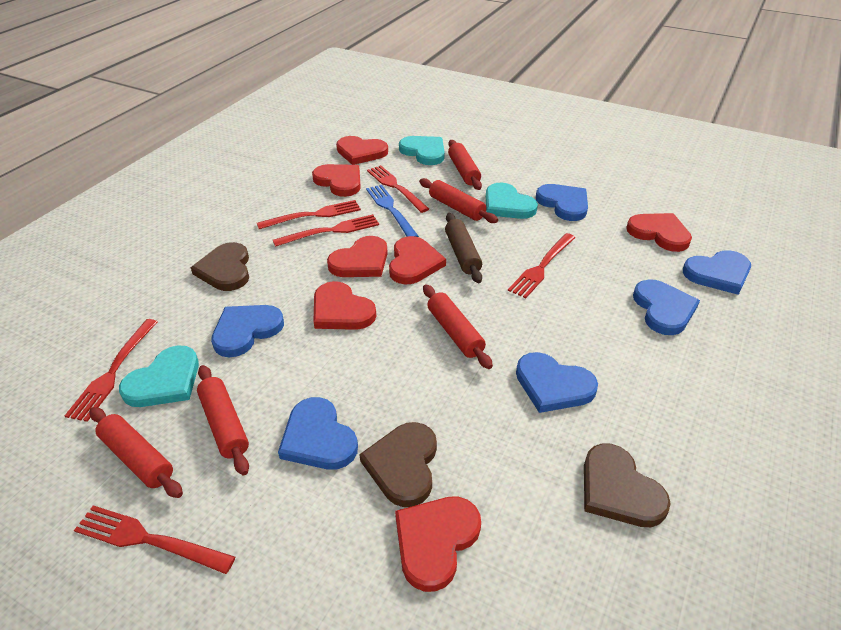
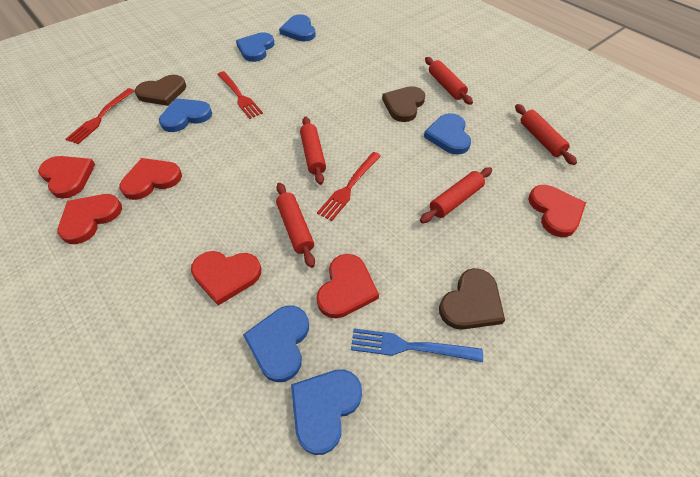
brown rolling pin: 1 -> 0
red fork: 6 -> 3
red heart: 7 -> 6
turquoise heart: 3 -> 0

